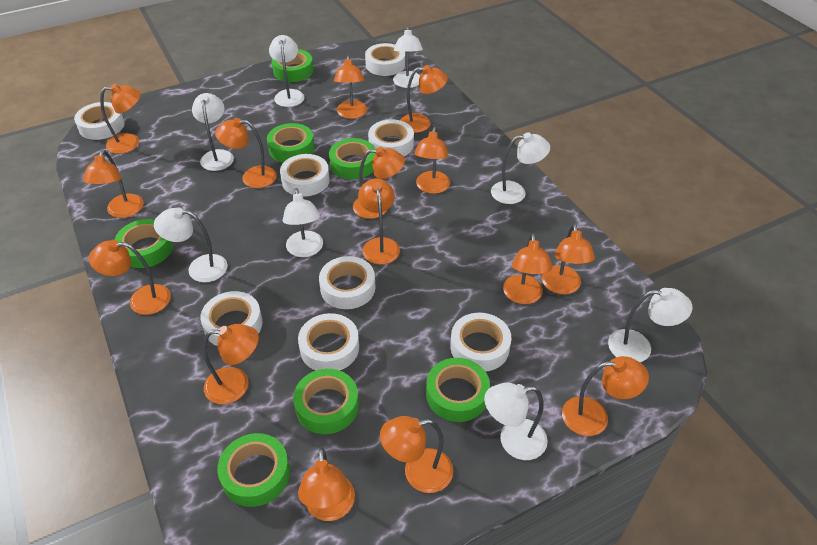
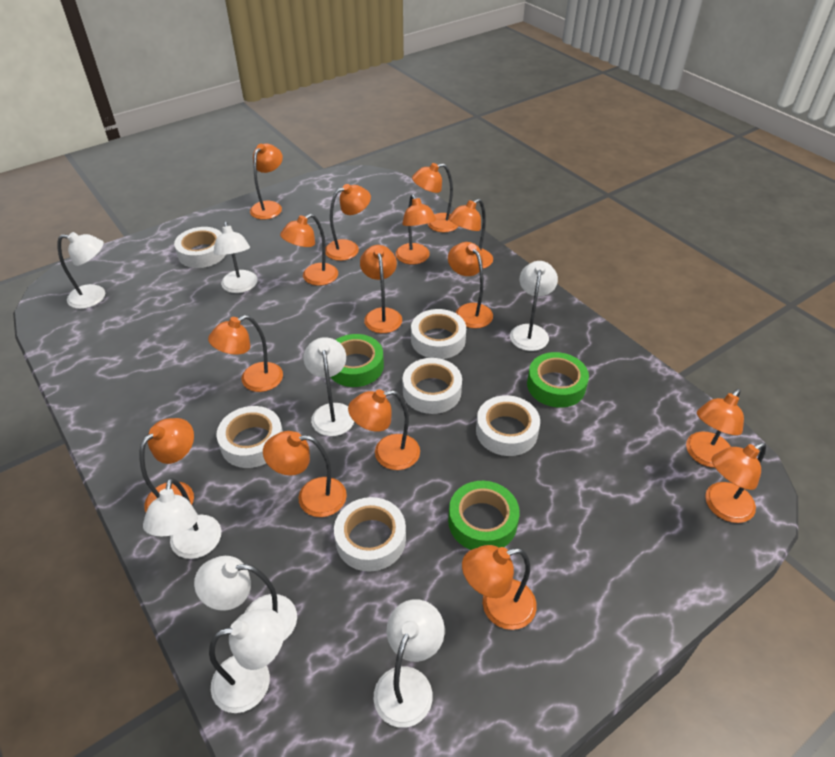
green tape: 7 -> 3
white tape: 8 -> 6

